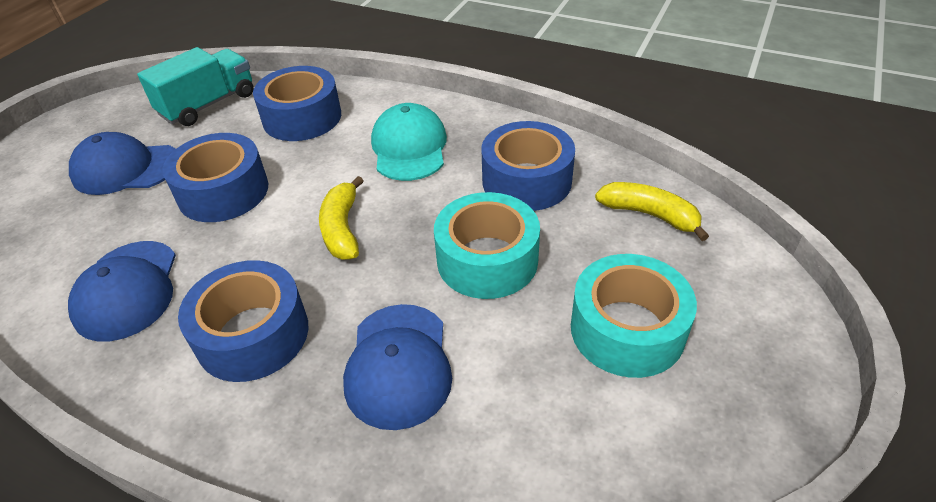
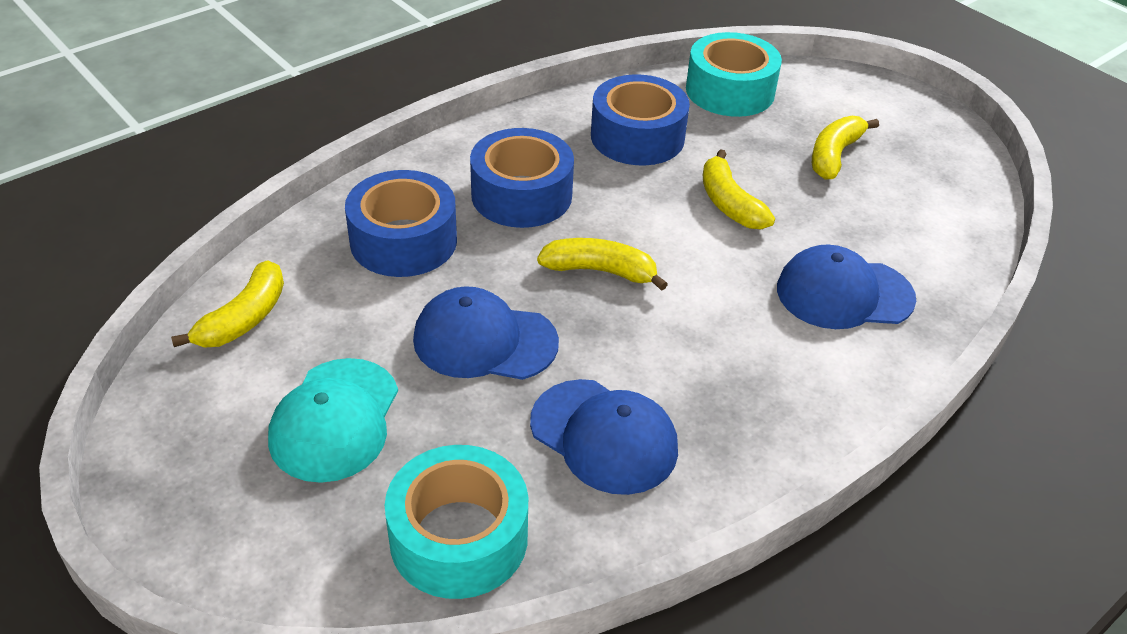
blue tape: 4 -> 3
turquoise truck: 1 -> 0
yellow banana: 2 -> 4

